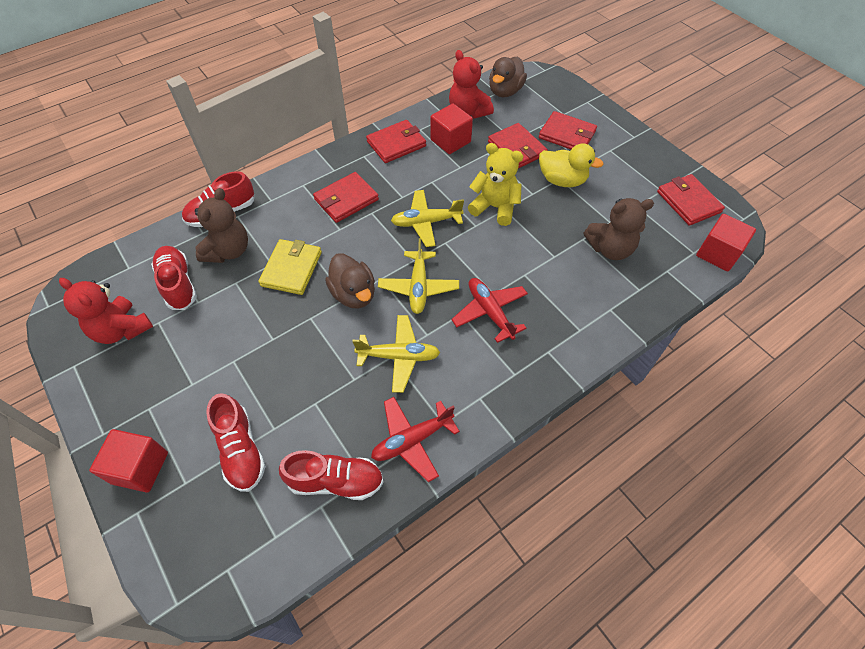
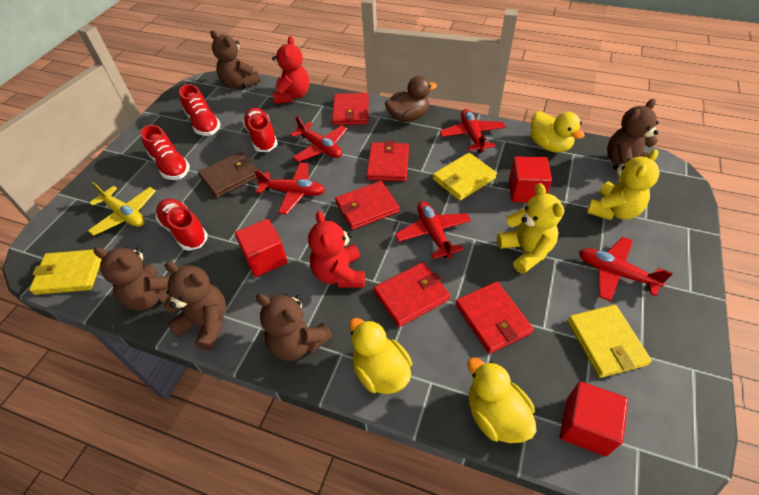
brown duck: 2 -> 1
brown teddy bear: 2 -> 5
brown wallet: 0 -> 1
red plane: 2 -> 5
yellow duck: 1 -> 3
yellow plane: 3 -> 1
yellow teddy bear: 1 -> 2
yellow wallet: 1 -> 3

